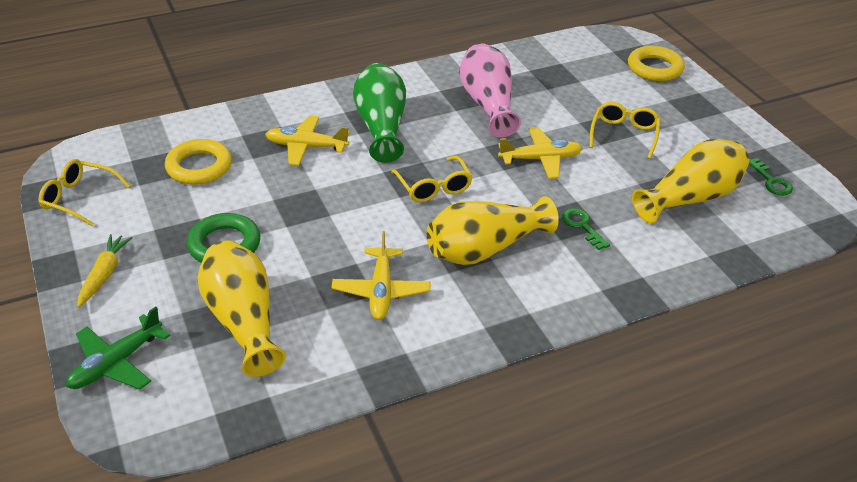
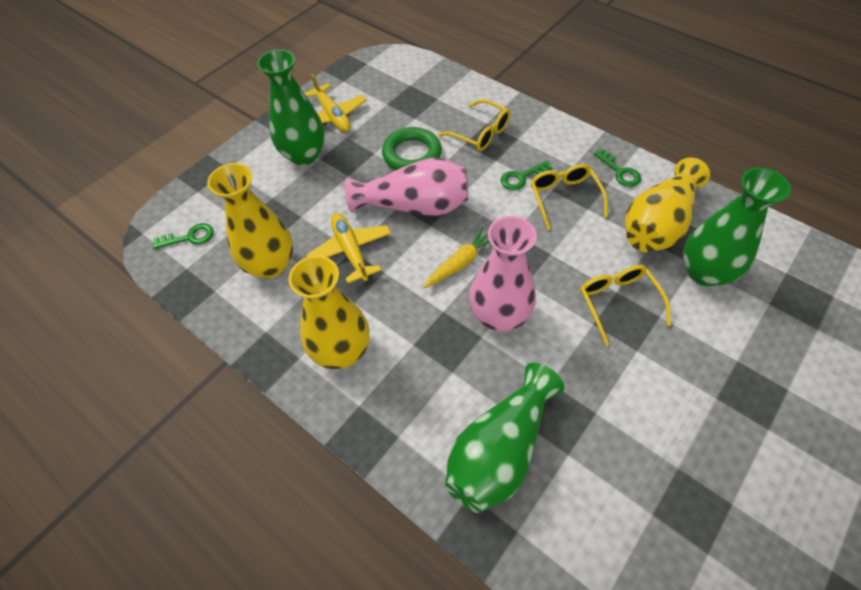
green key: 2 -> 3
green plane: 1 -> 0
green vase: 1 -> 3
pink vase: 1 -> 2
yellow plane: 3 -> 2
yellow ring: 2 -> 0

